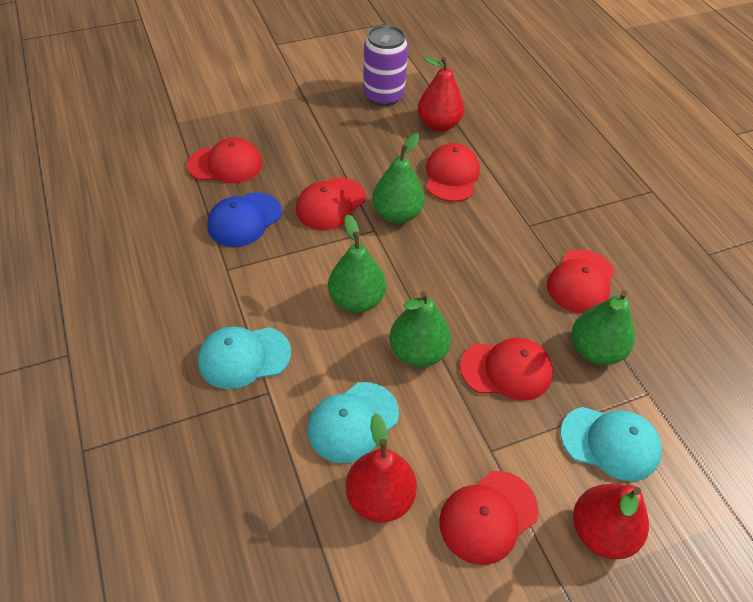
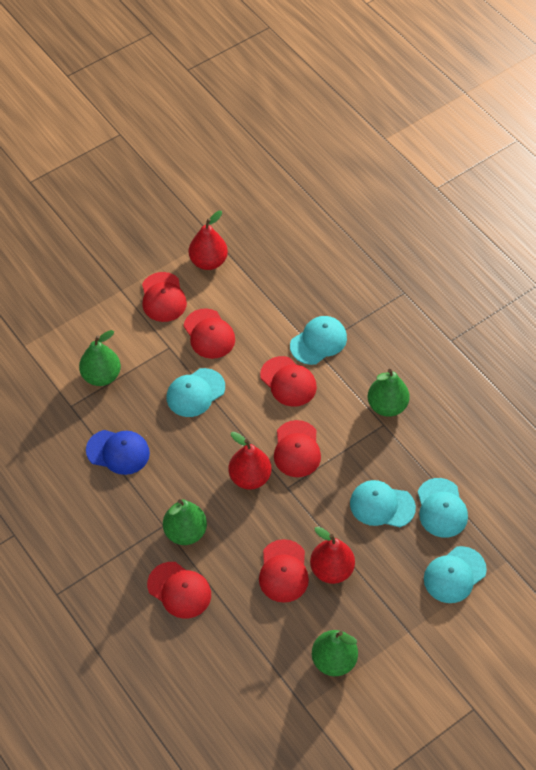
purple can: 1 -> 0
turquoise cap: 3 -> 5

